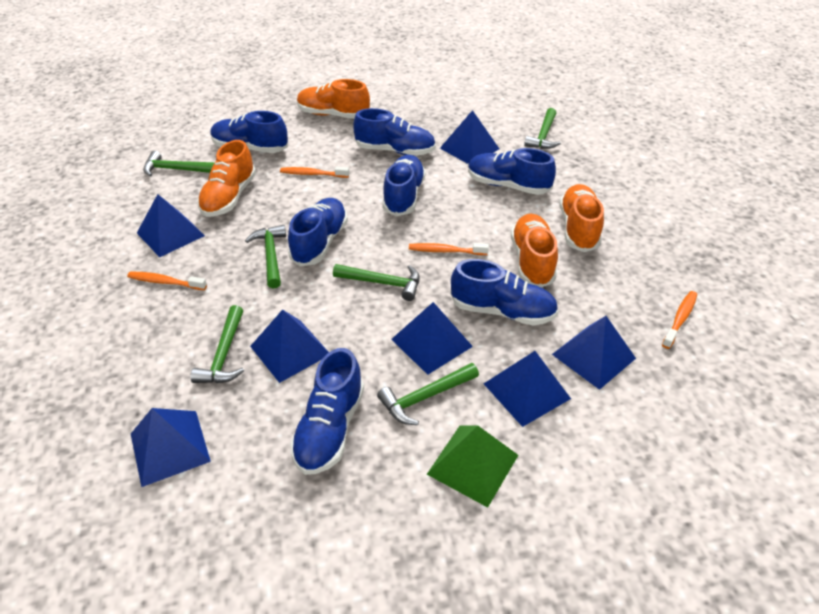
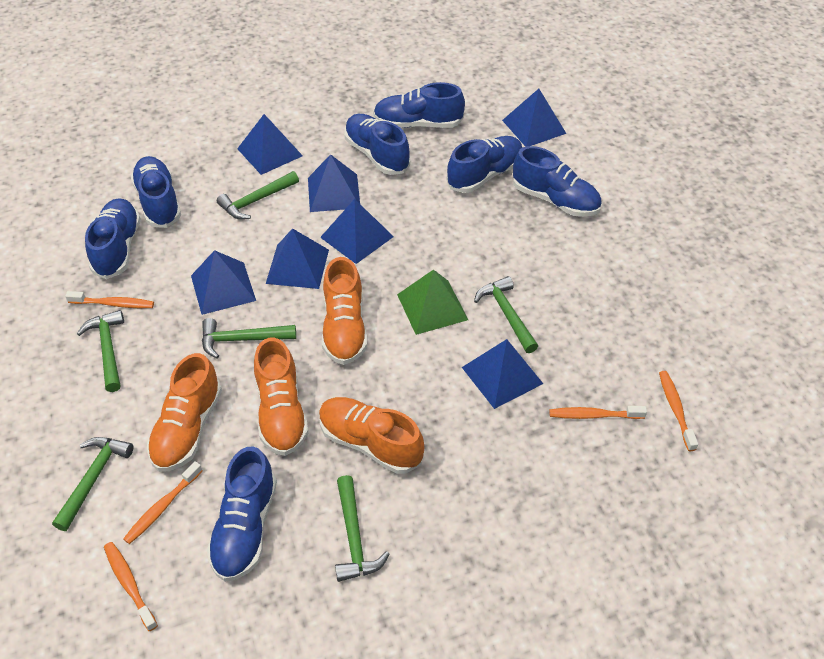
orange toothbrush: 4 -> 5

